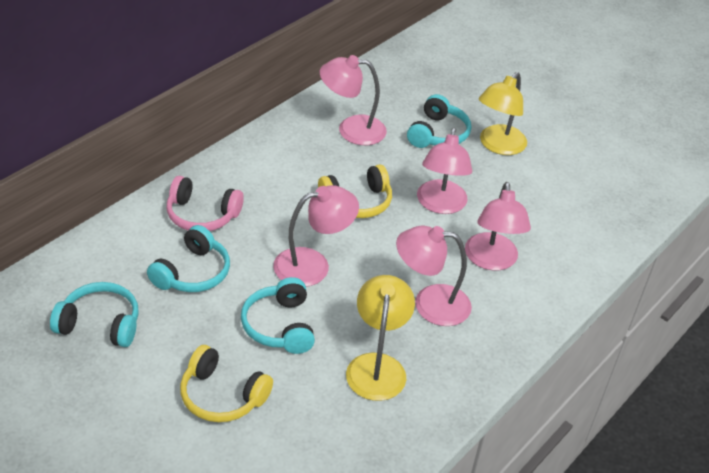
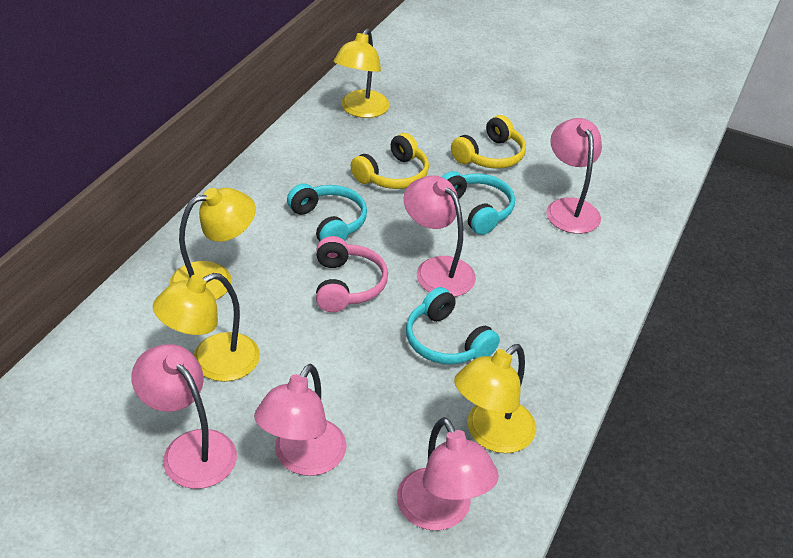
turquoise headphones: 4 -> 3
yellow lamp: 2 -> 4

